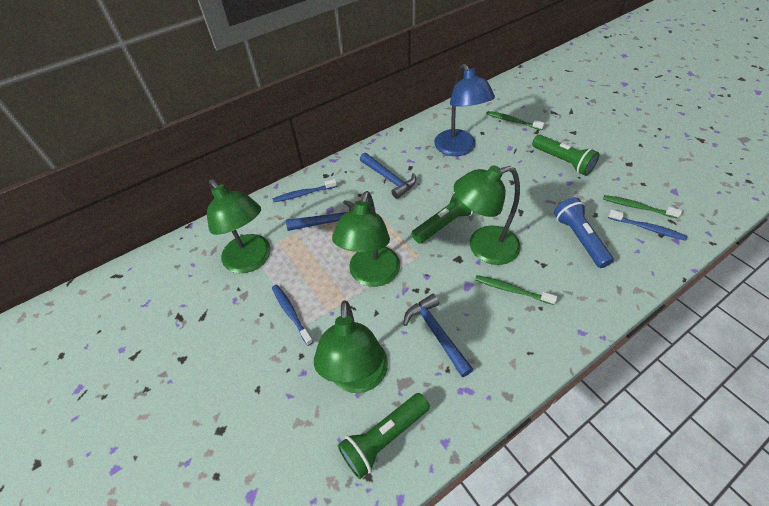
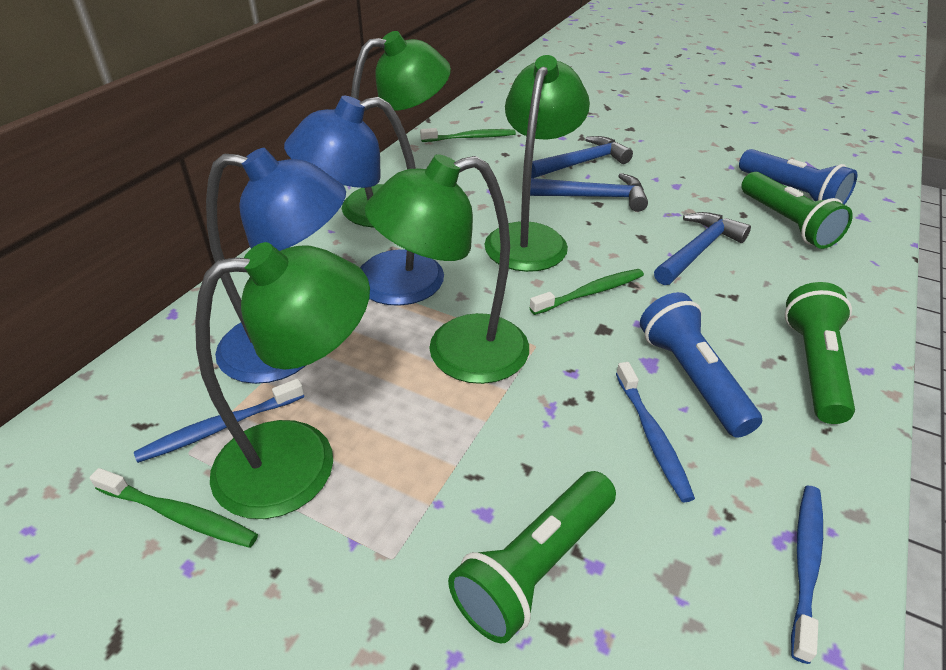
blue flashlight: 1 -> 2
blue lamp: 1 -> 2

